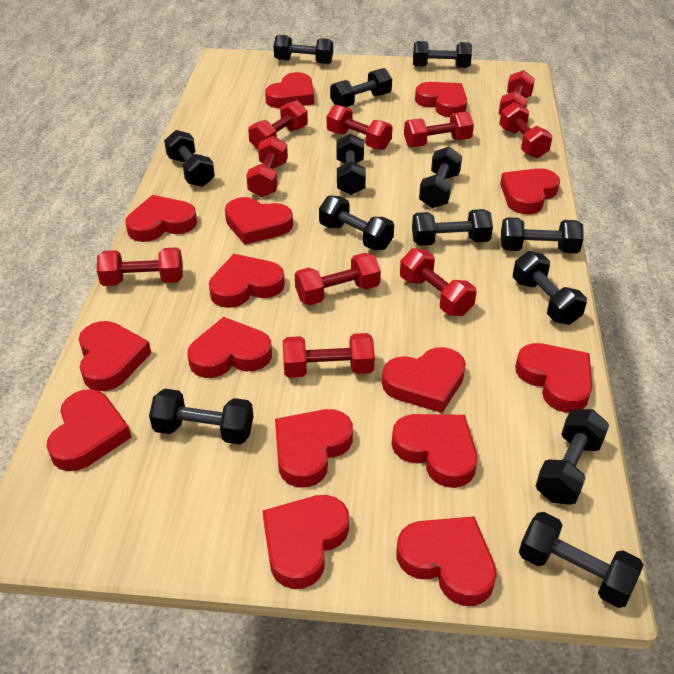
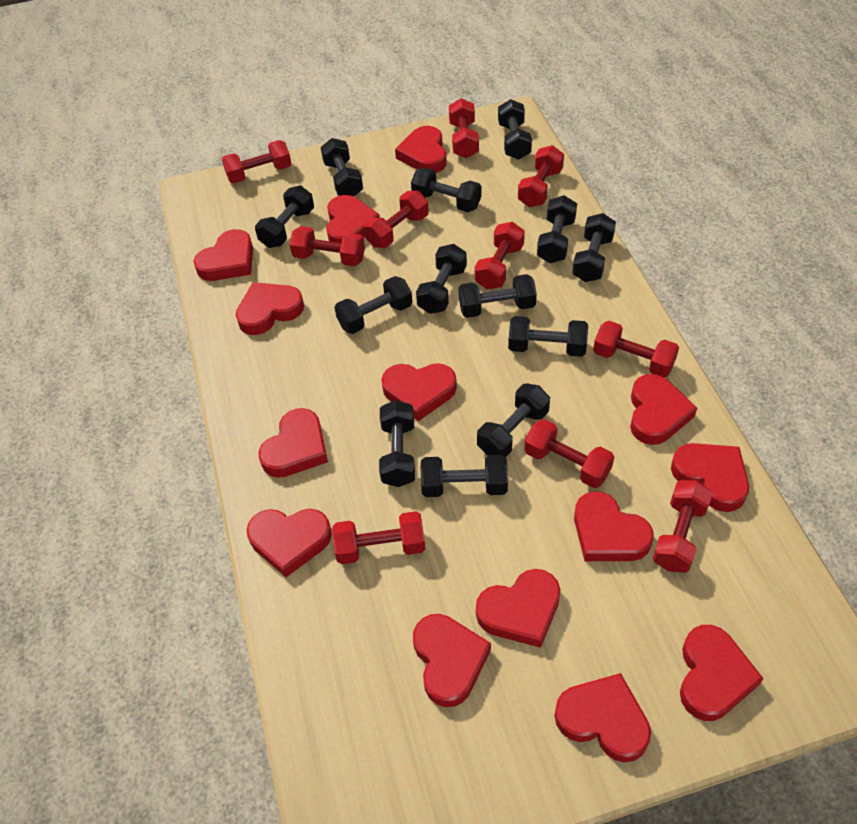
red heart: 15 -> 14

